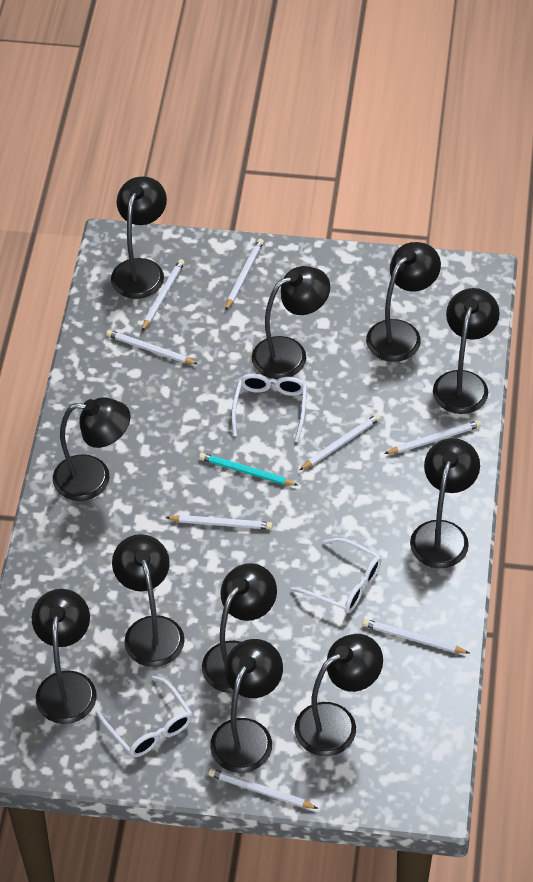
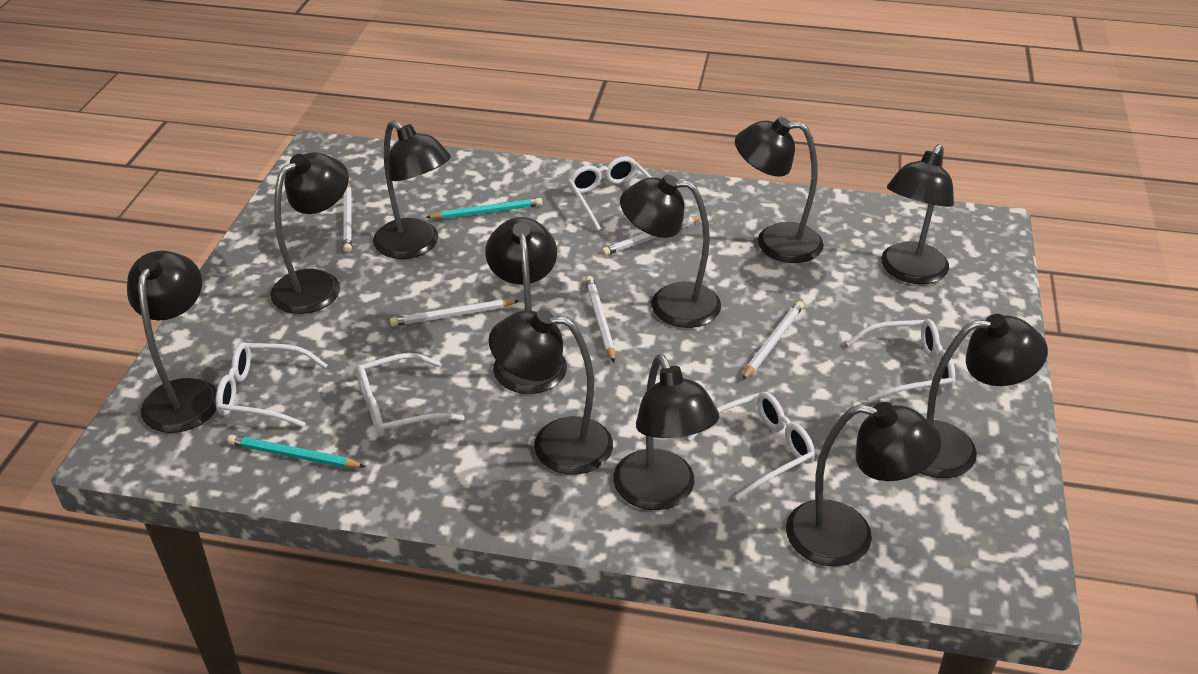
turquoise pencil: 1 -> 2
white glasses: 3 -> 5
white pencil: 8 -> 5

